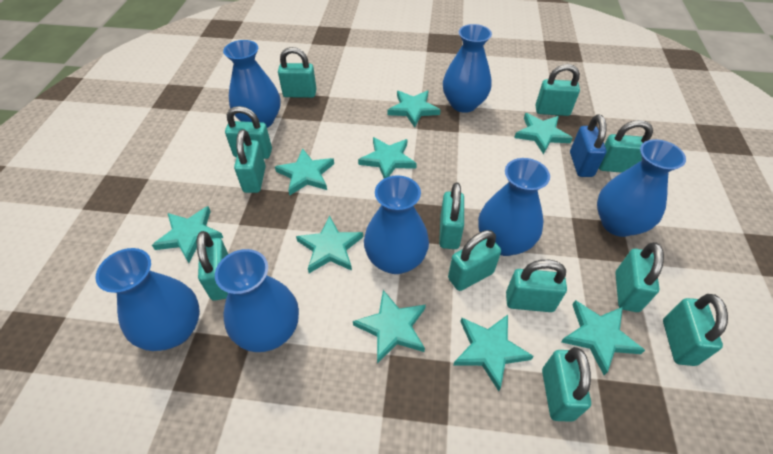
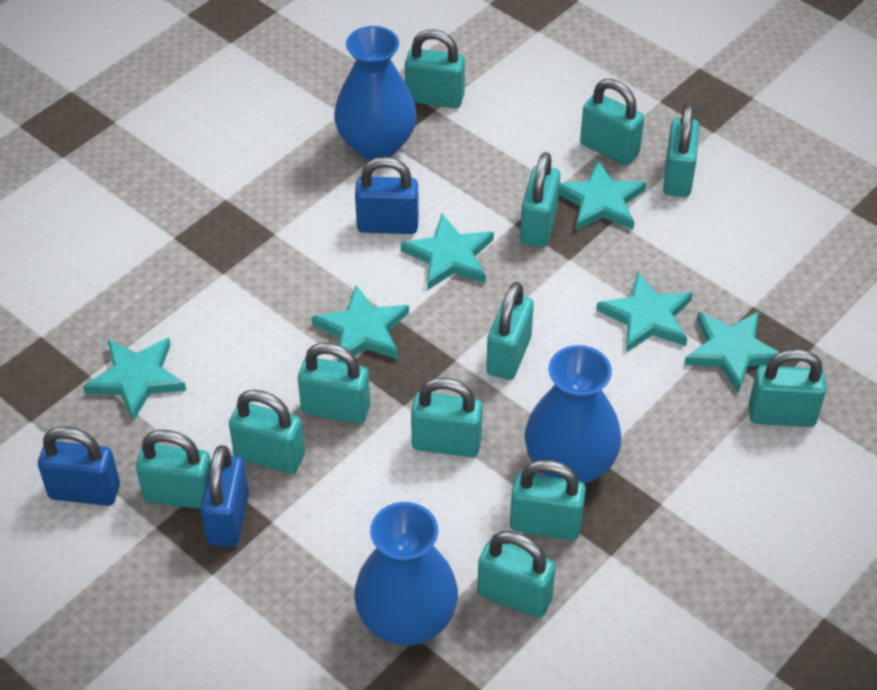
blue padlock: 1 -> 3
blue vase: 7 -> 3
turquoise star: 9 -> 6

